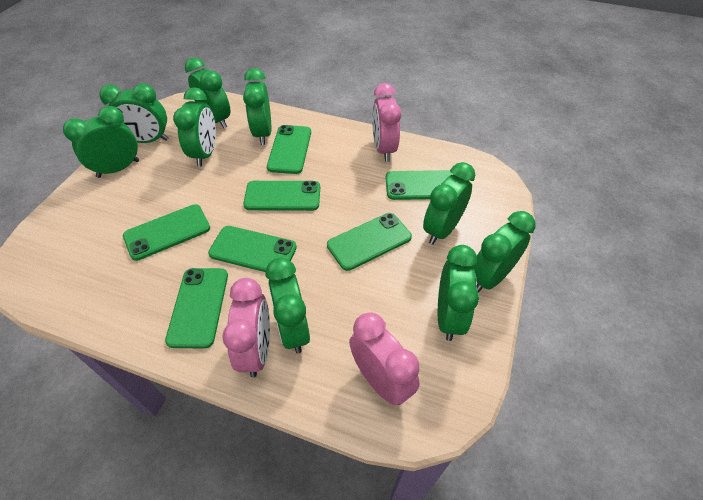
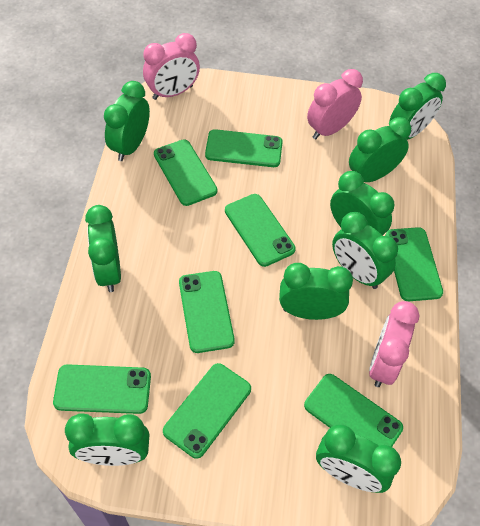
green phone: 7 -> 8

